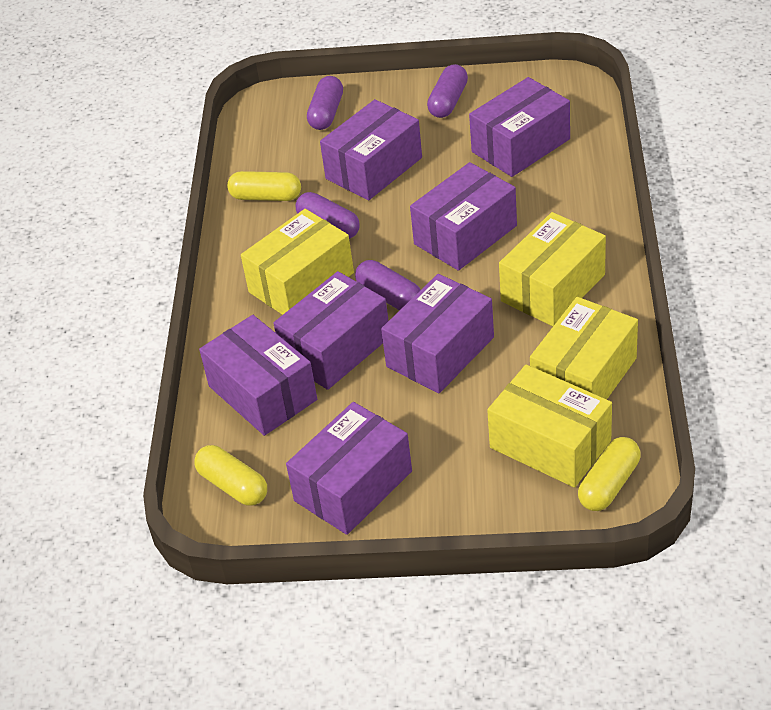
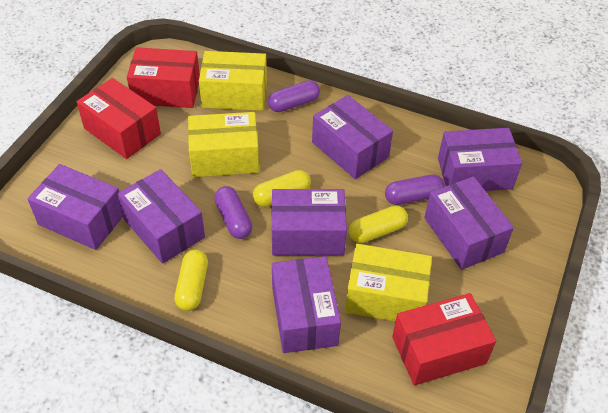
purple capsule: 4 -> 3
red box: 0 -> 3
yellow box: 4 -> 3

